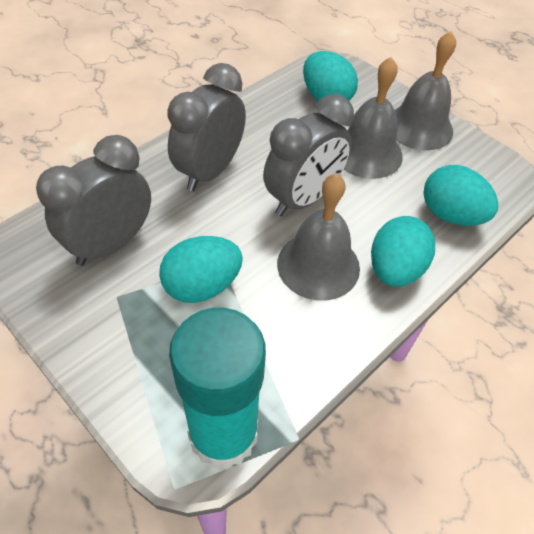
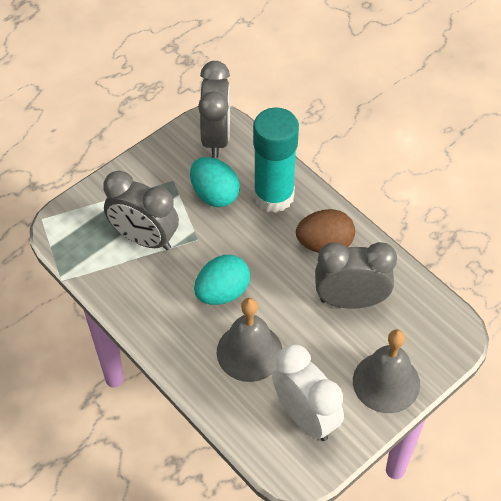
brown egg: 0 -> 1
grey bell: 3 -> 2
turquoise egg: 4 -> 2
white clock: 0 -> 1

